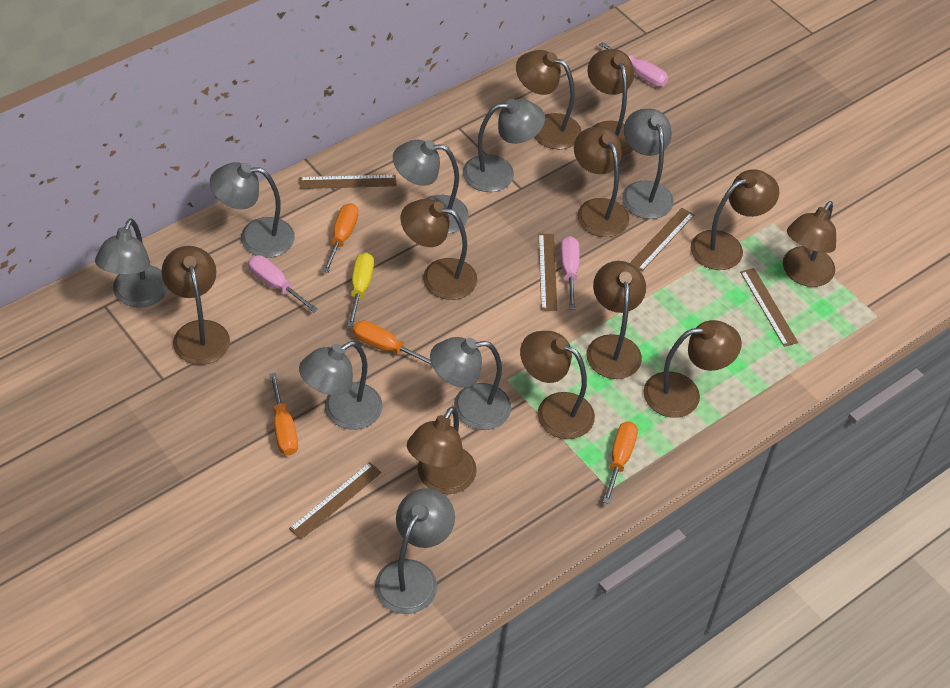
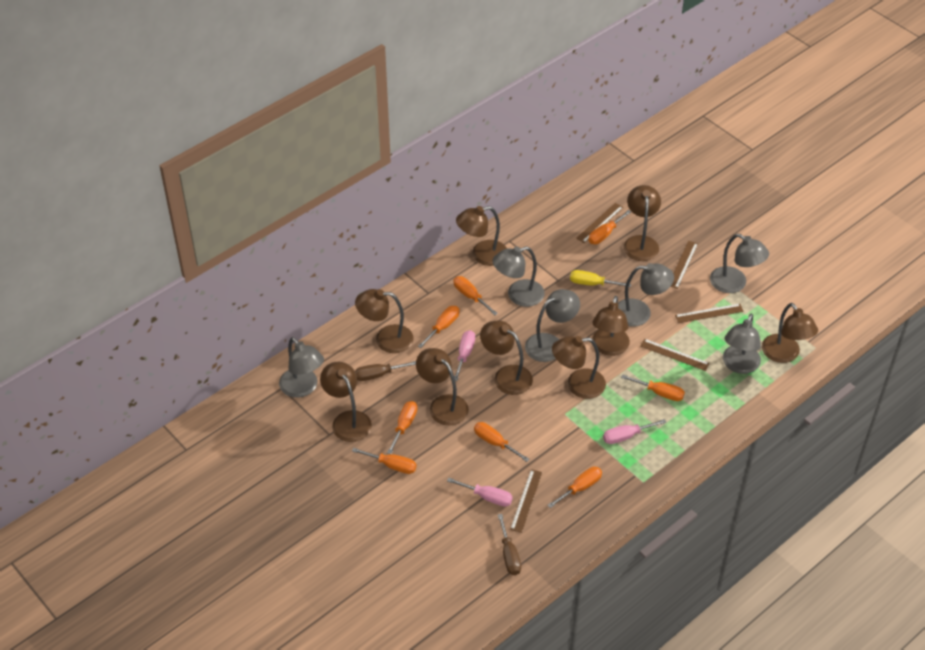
brown lamp: 11 -> 9
brown screwdriver: 0 -> 2
grey lamp: 8 -> 6
orange screwdriver: 4 -> 8

